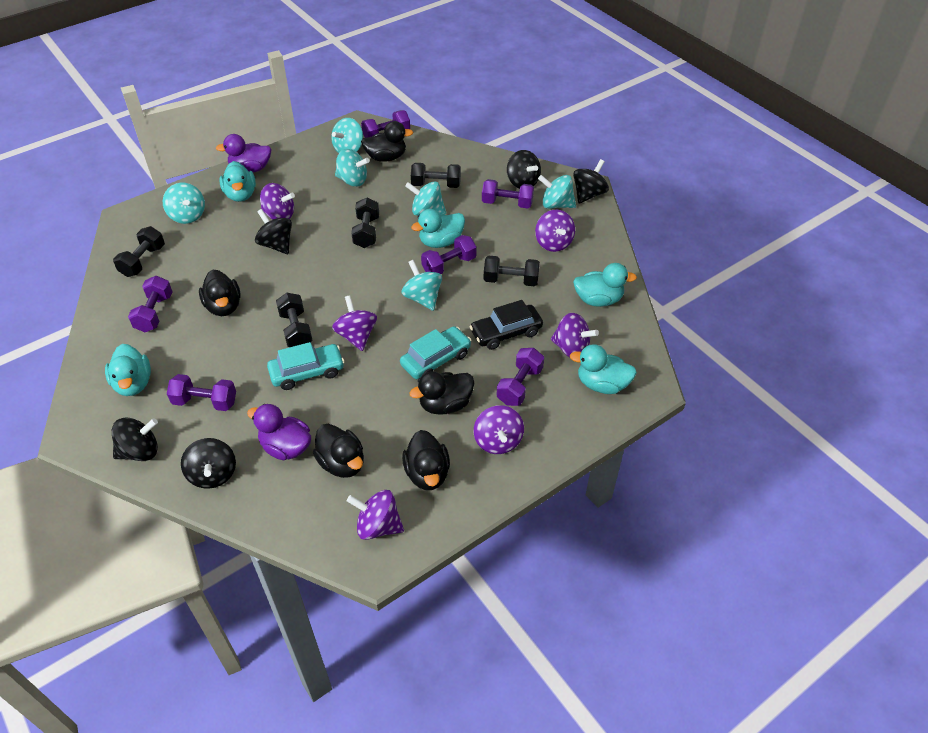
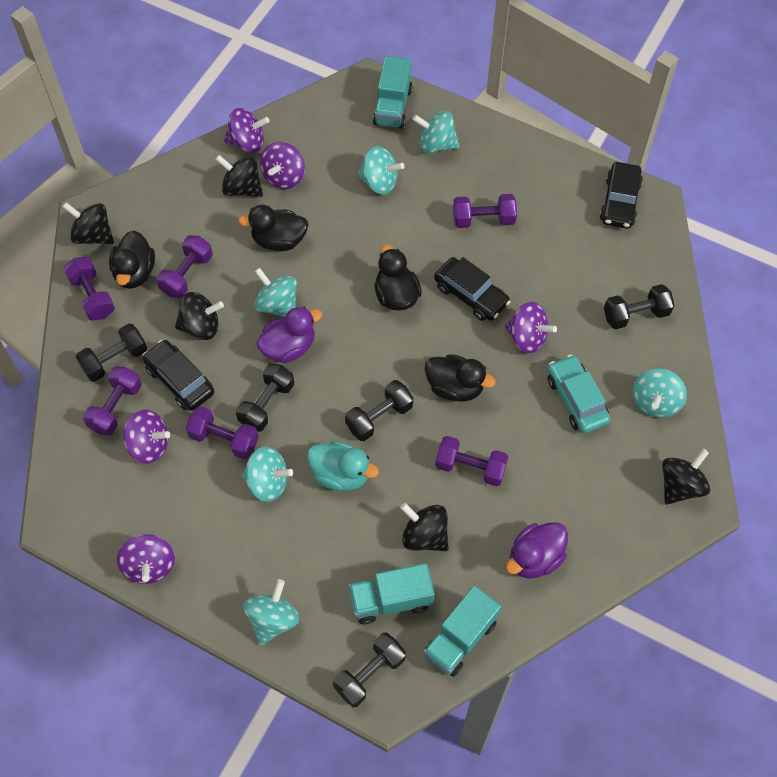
black car: 1 -> 3
black duck: 5 -> 4
purple spinning top: 6 -> 5
turquoise car: 2 -> 1
turquoise duck: 5 -> 1
turquoise truck: 0 -> 3

